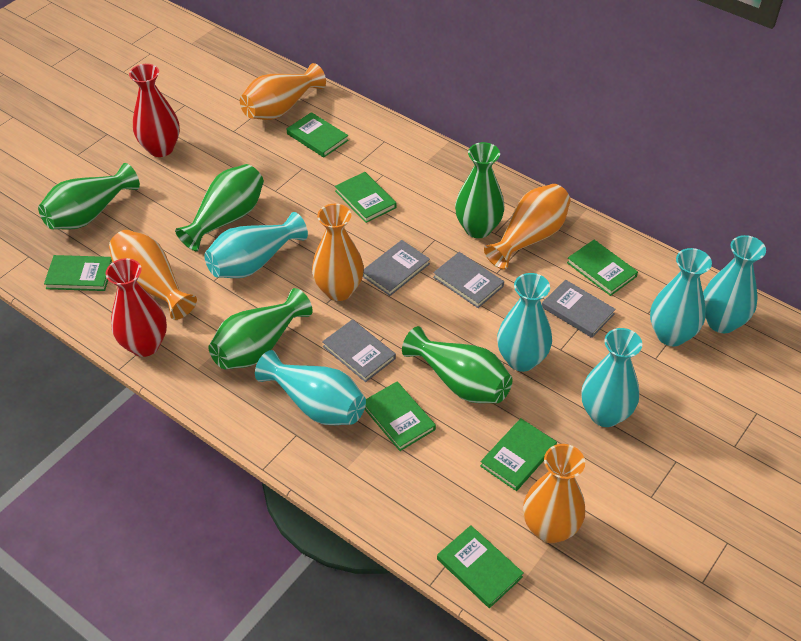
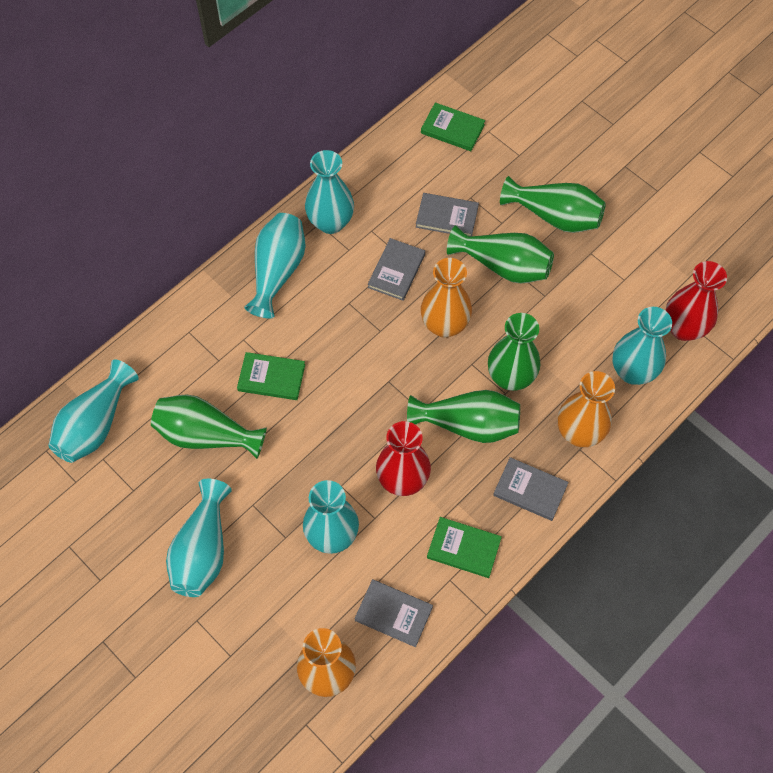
green book: 7 -> 3
orange vase: 5 -> 3

